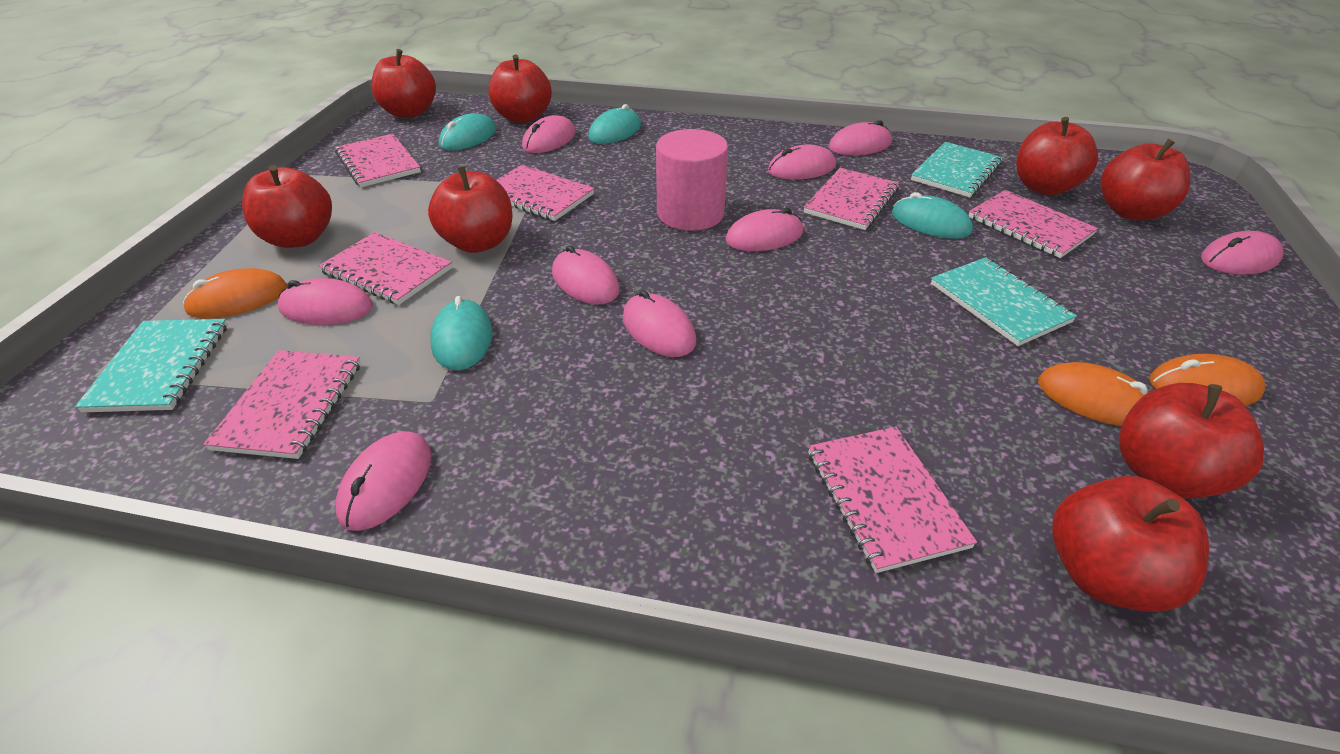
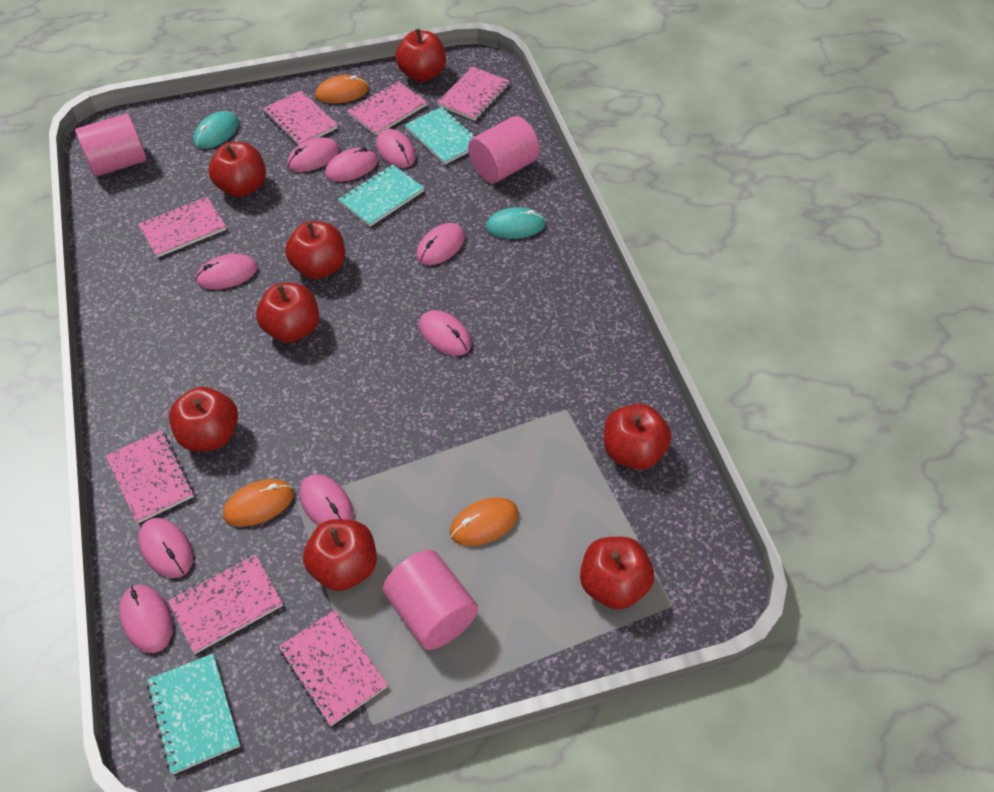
pink cylinder: 1 -> 3
turquoise mouse: 4 -> 2

